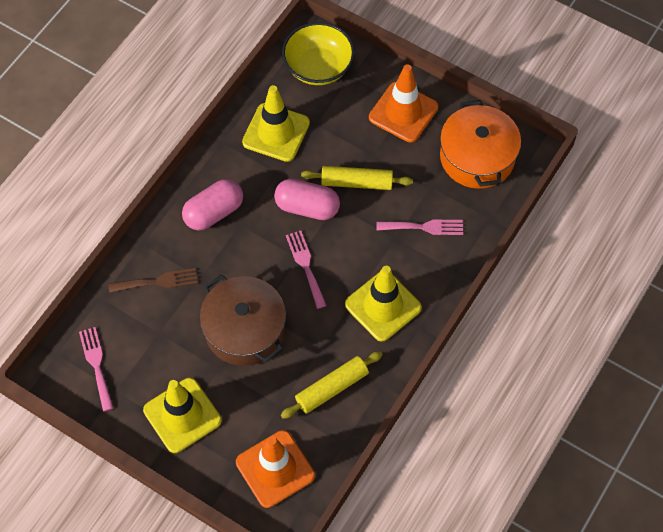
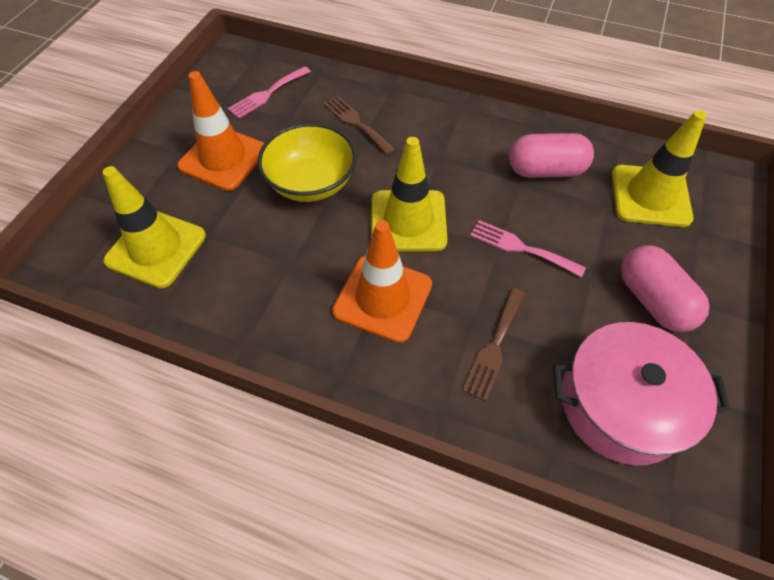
brown fork: 1 -> 2
brown pot: 1 -> 0
orange pot: 1 -> 0
pink fork: 3 -> 2
pink pot: 0 -> 1
yellow rolling pin: 2 -> 0

